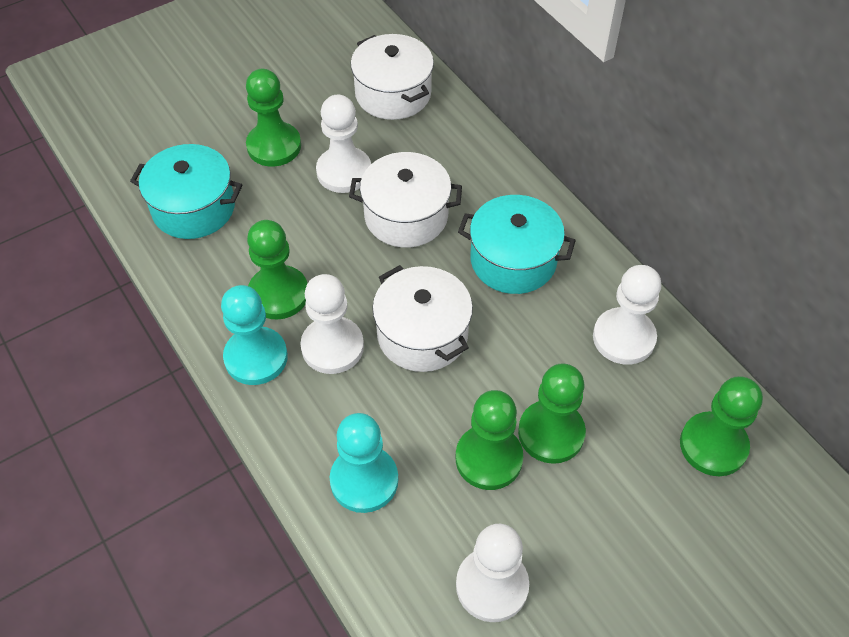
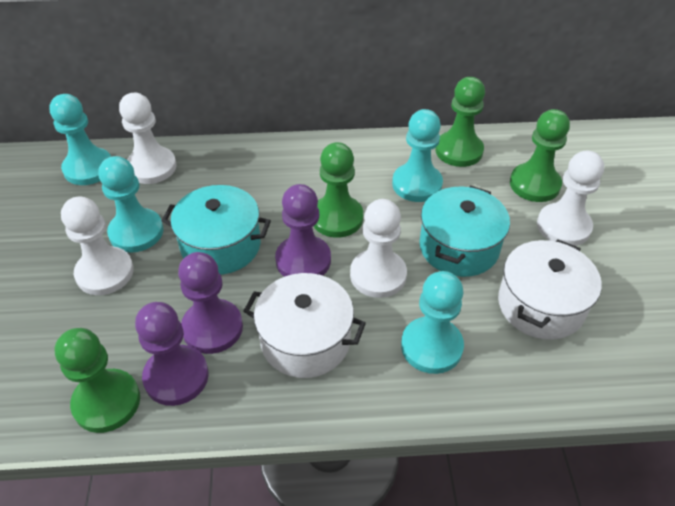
green pawn: 5 -> 4
purple pawn: 0 -> 3
turquoise pawn: 2 -> 4
white pot: 3 -> 2

